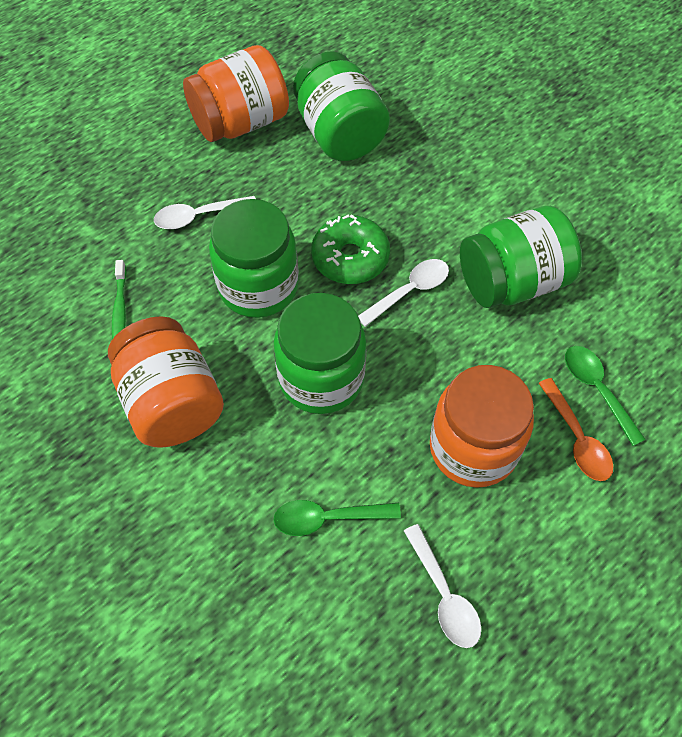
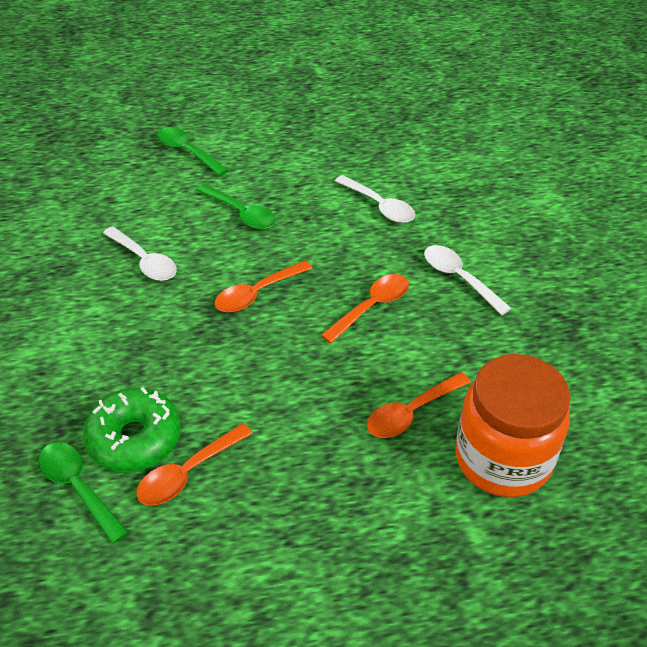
green jar: 4 -> 0
green spoon: 2 -> 3
green toothbrush: 1 -> 0
orange jar: 3 -> 1
orange spoon: 1 -> 4

